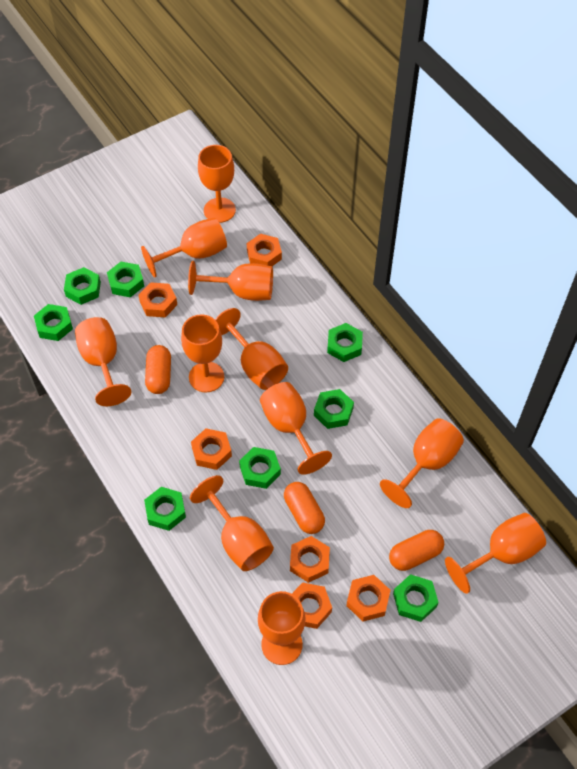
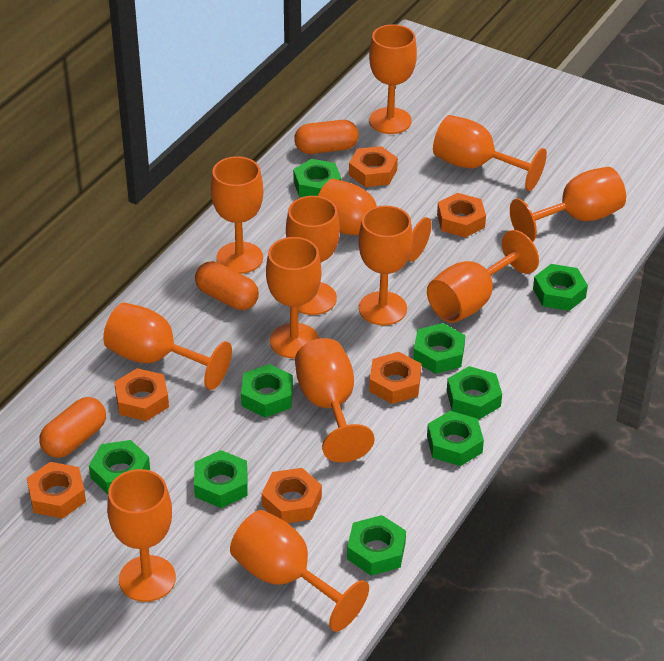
green nut: 8 -> 9
orange goblet: 11 -> 13

